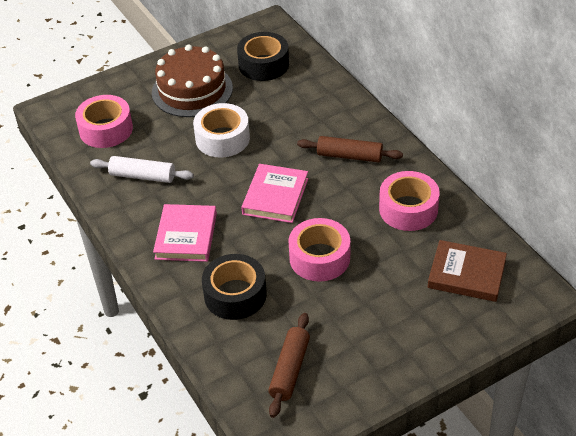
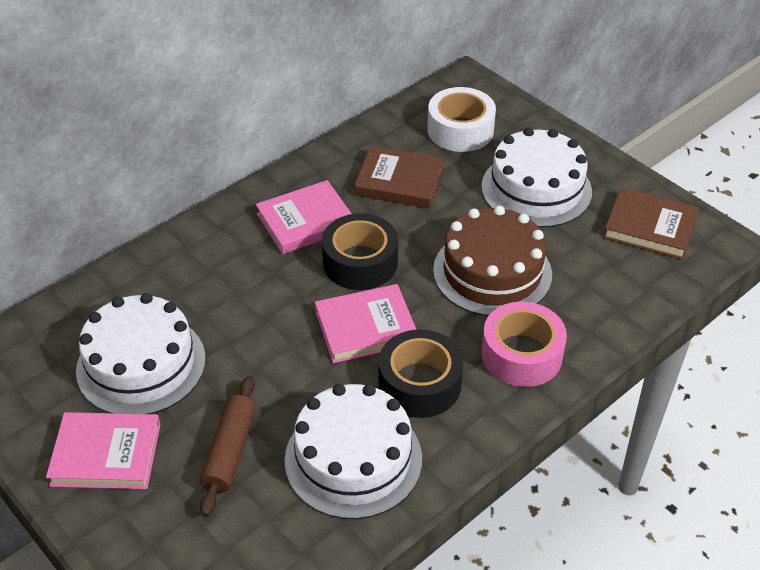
brown book: 1 -> 2
brown rolling pin: 2 -> 1
pink book: 2 -> 3
pink tape: 3 -> 1
white cake: 0 -> 3
white rolling pin: 1 -> 0

